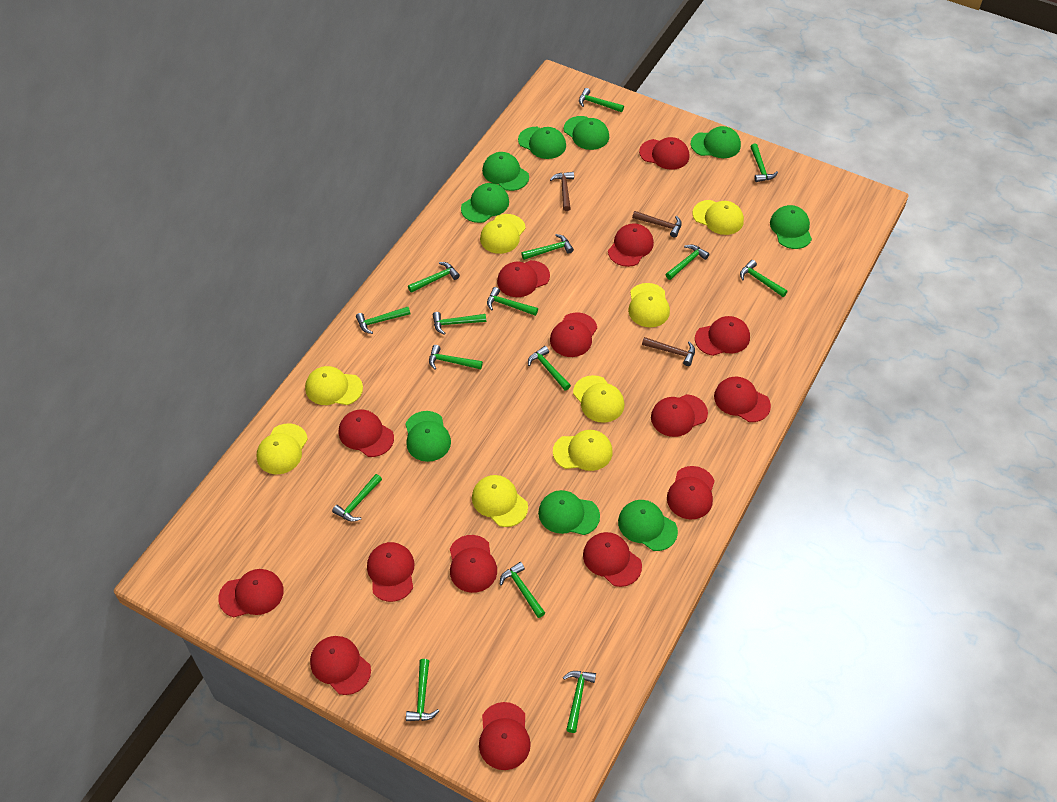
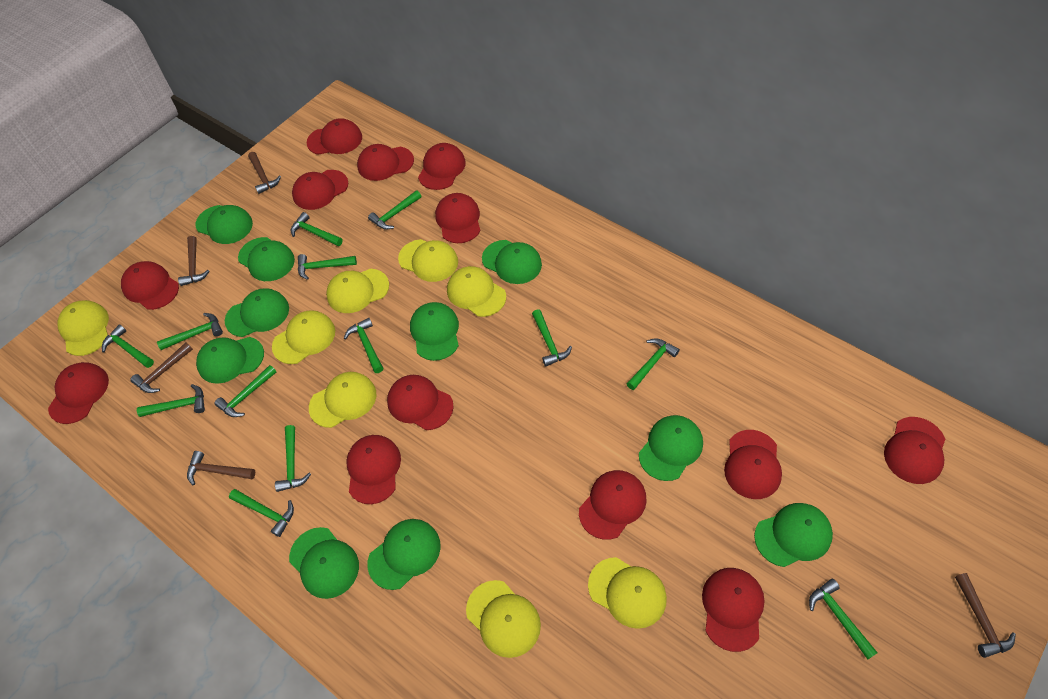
brown hammer: 3 -> 5
green cap: 9 -> 10
green hammer: 15 -> 13
red cap: 15 -> 13

